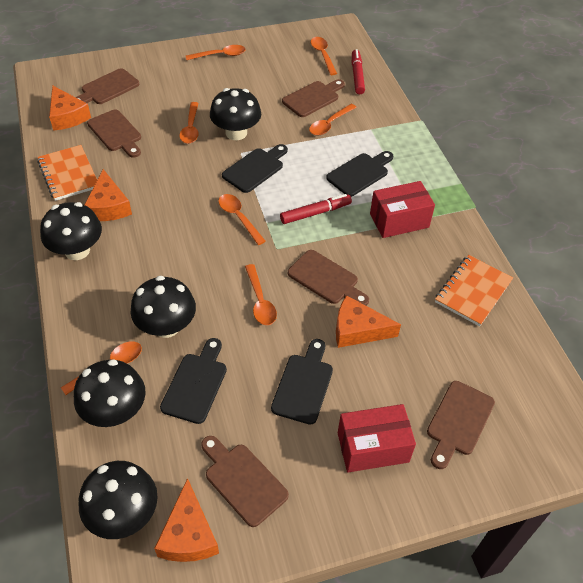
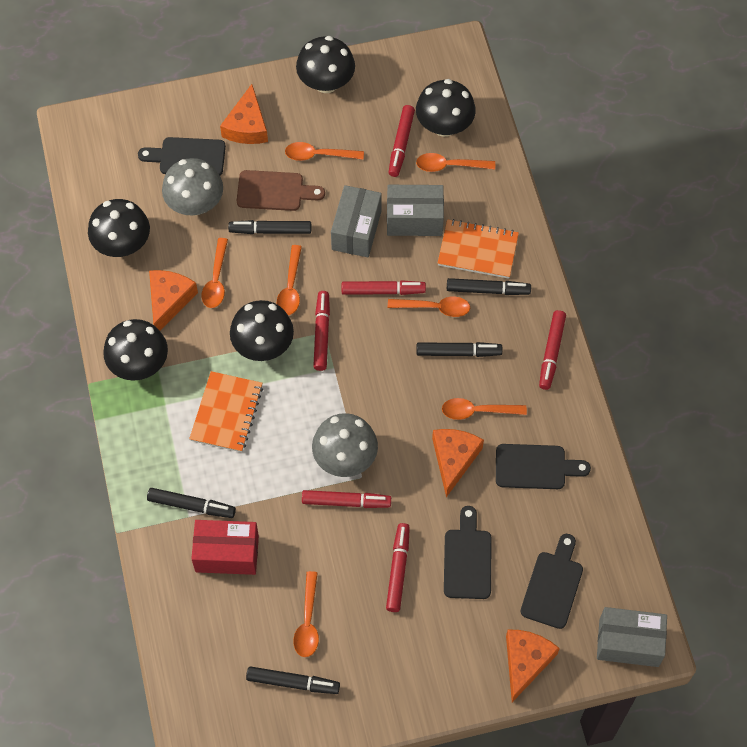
black marker: 0 -> 5
brown cutting board: 6 -> 1
grey box: 0 -> 3
grey mushroom: 0 -> 2
red box: 2 -> 1
red marker: 2 -> 6

